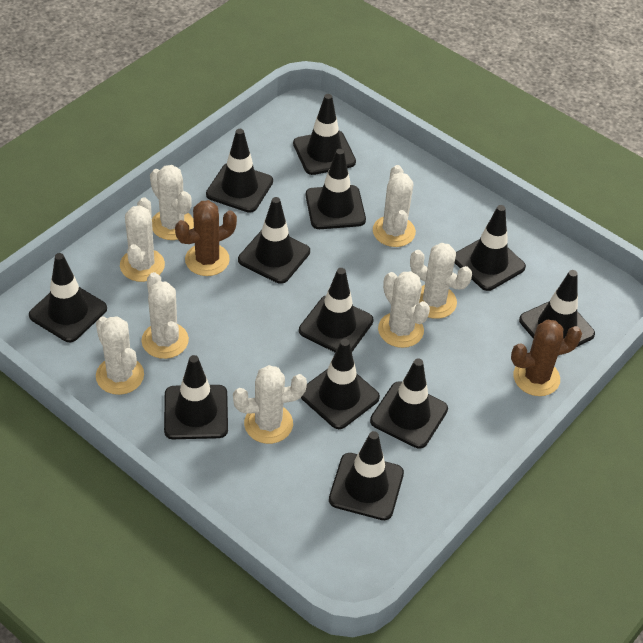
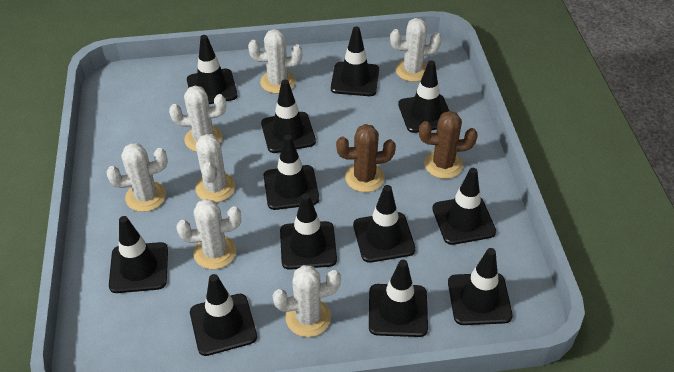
white cactus: 8 -> 7

